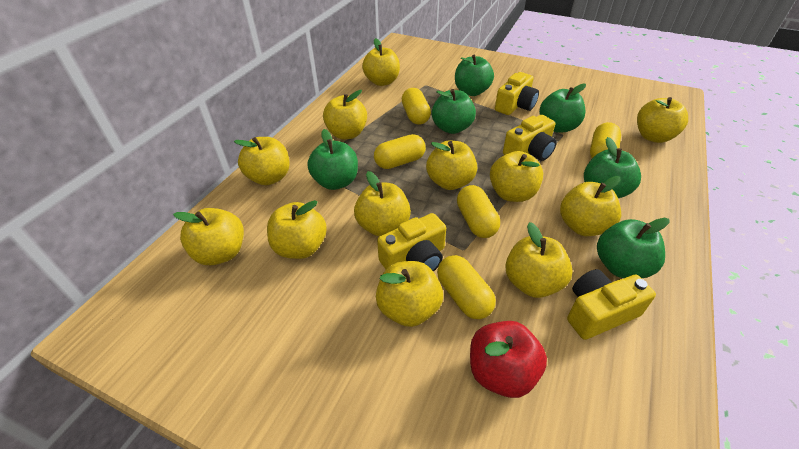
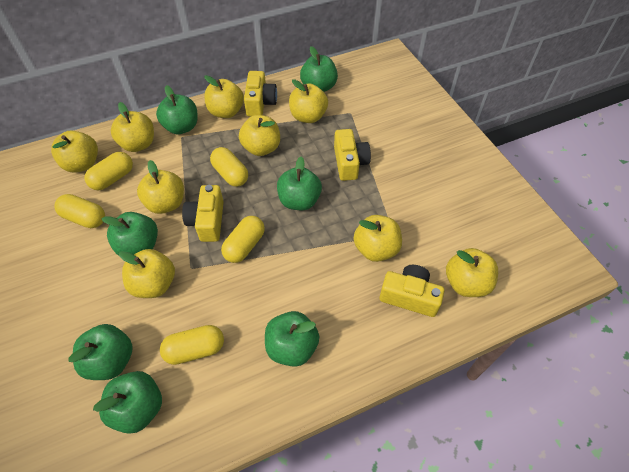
green apple: 6 -> 7
red apple: 1 -> 0
yellow apple: 12 -> 9

